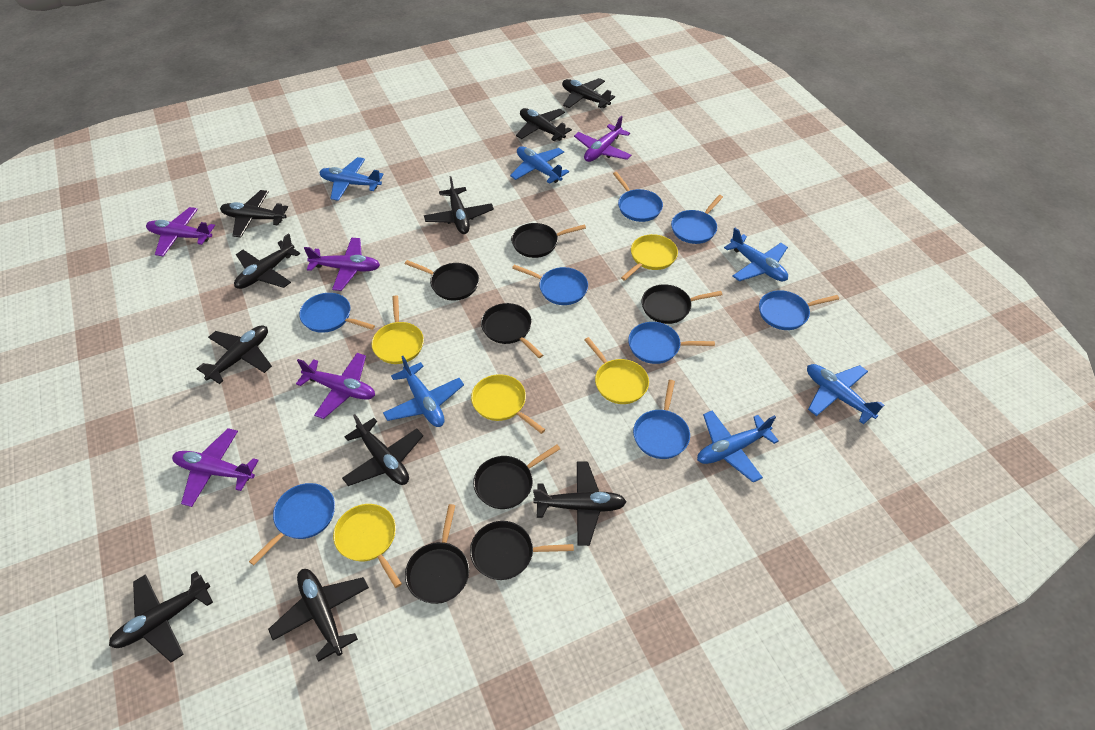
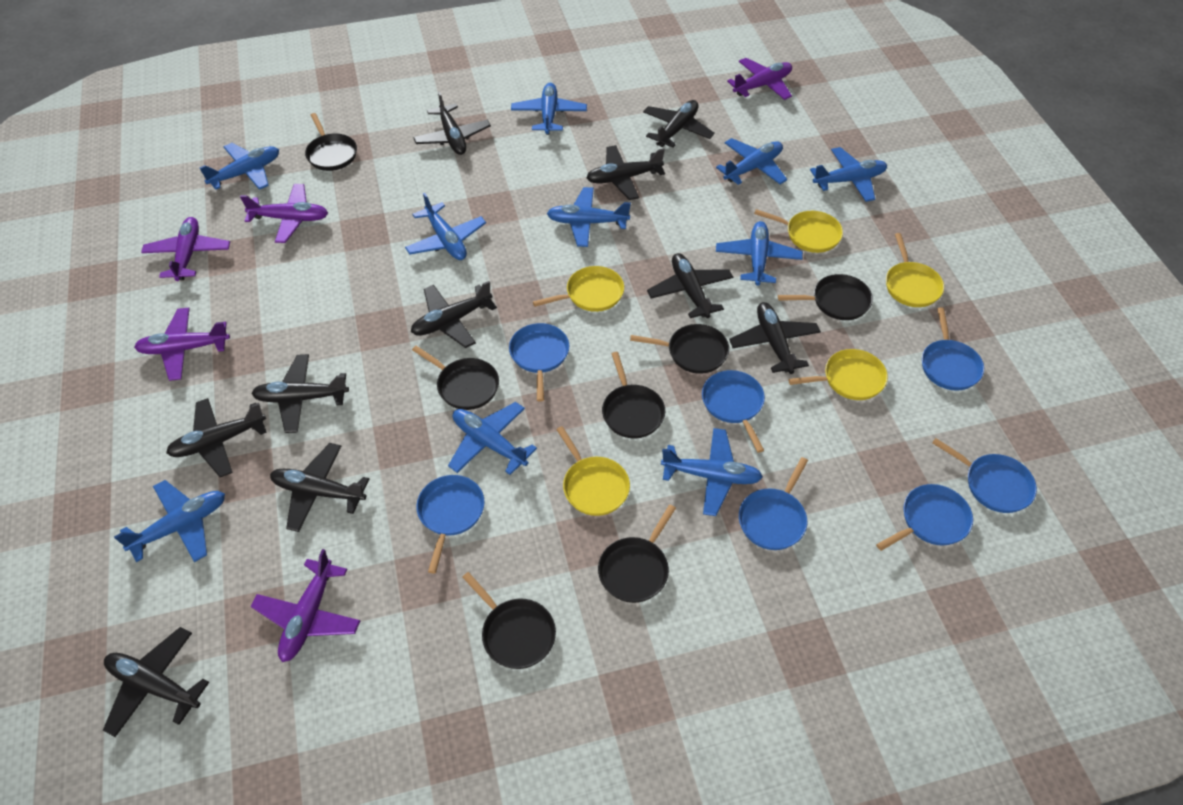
blue pan: 8 -> 7
blue plane: 6 -> 10

